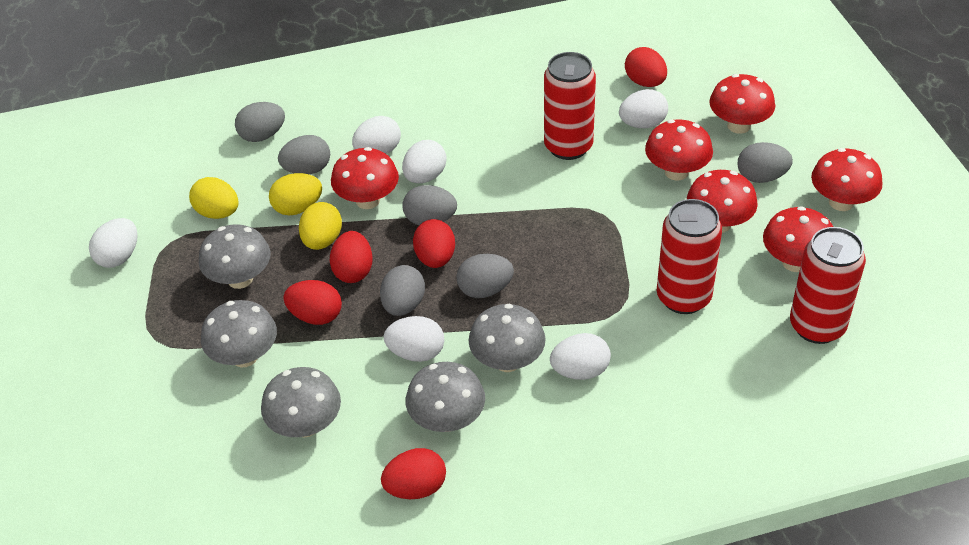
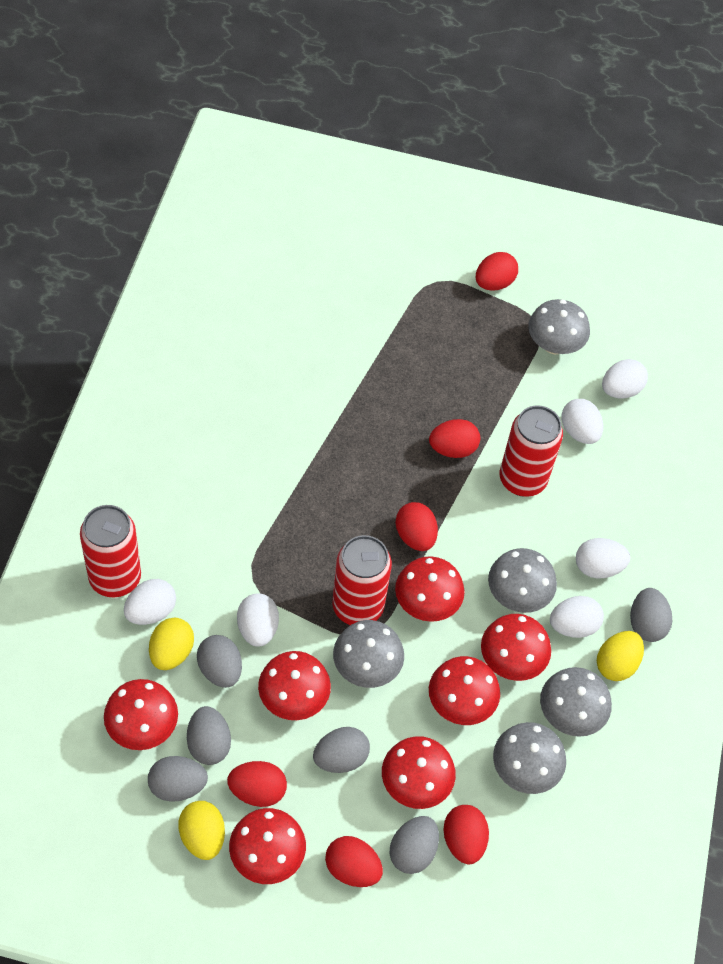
red egg: 5 -> 6
red mushroom: 6 -> 7

